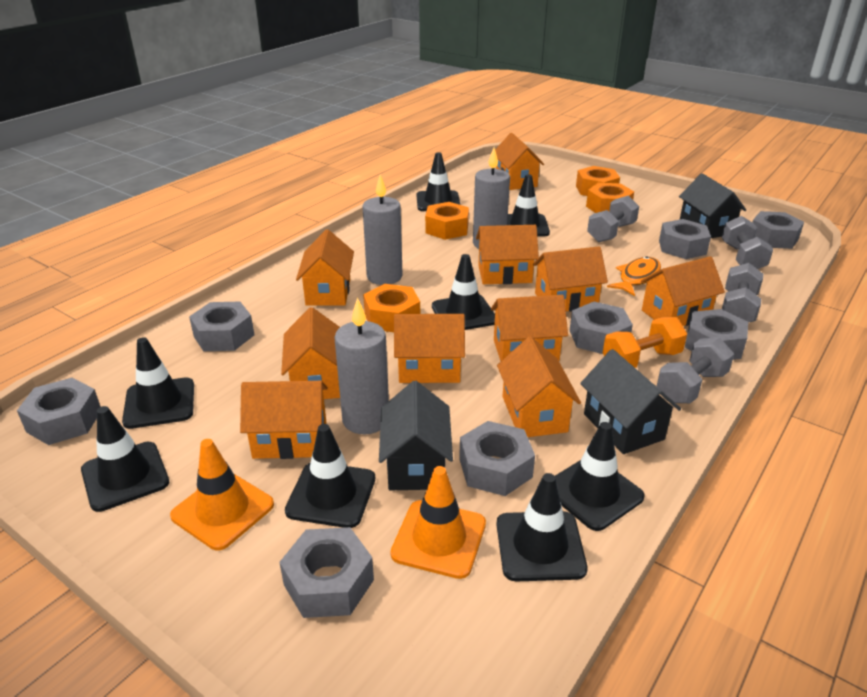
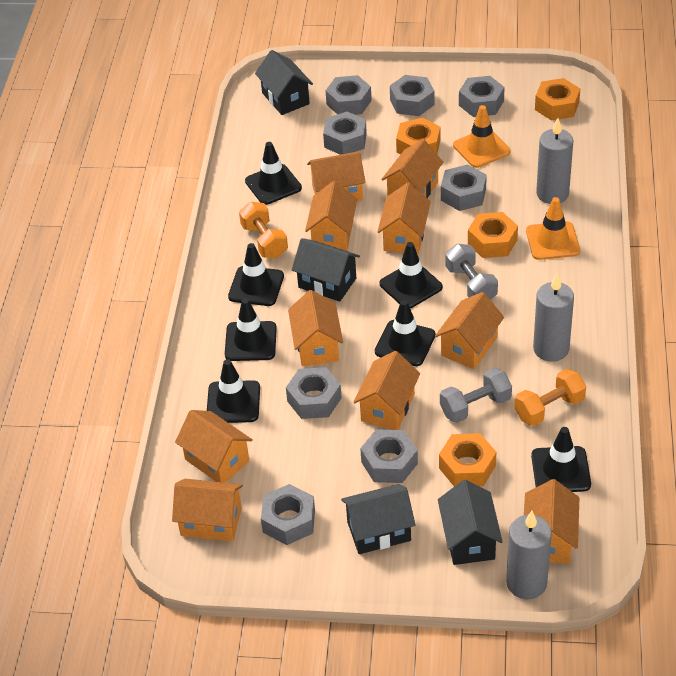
black house: 3 -> 4
black traffic cone: 8 -> 7
grey dumbbell: 4 -> 2
orange dumbbell: 1 -> 2
orange fish: 1 -> 0

